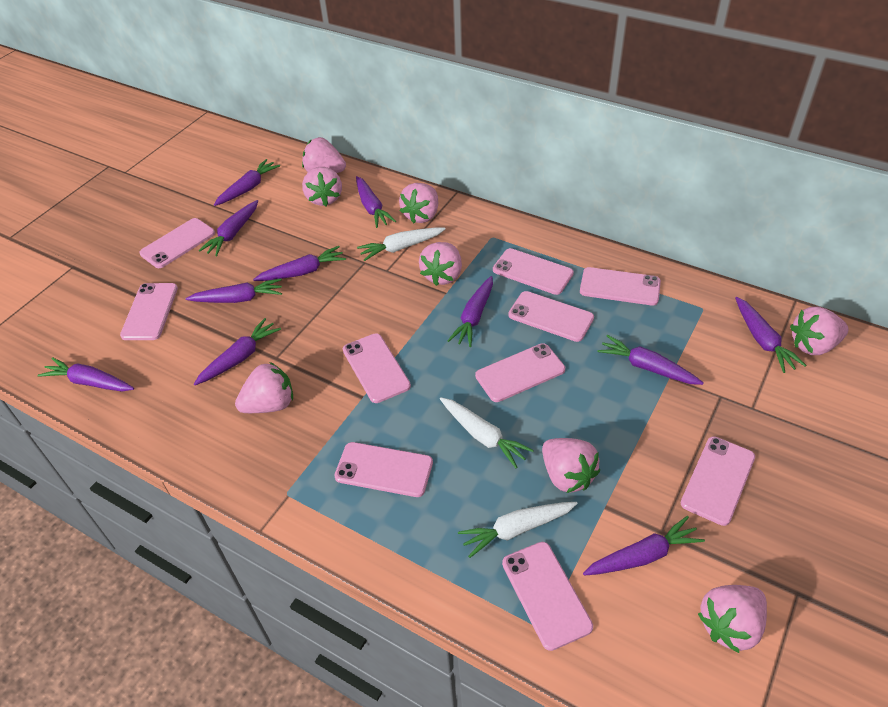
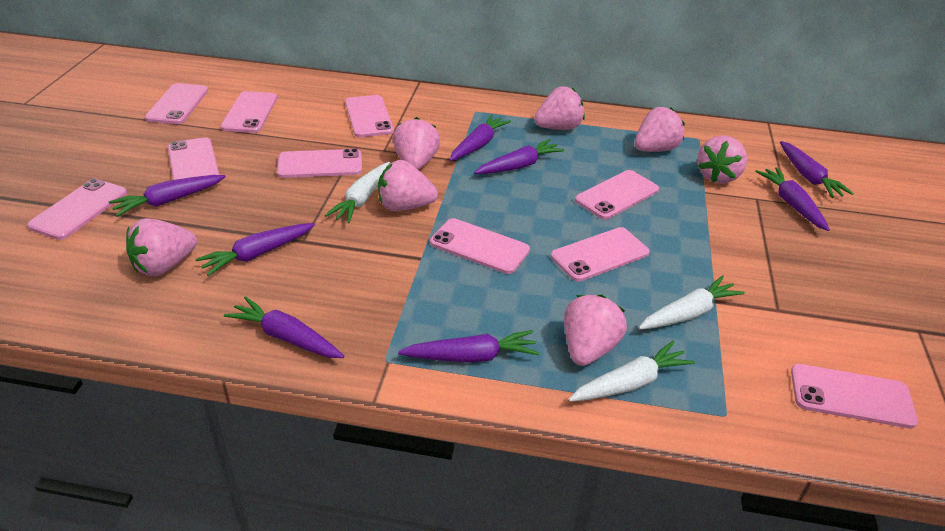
pink strawberry: 8 -> 7
purple carrot: 11 -> 8

